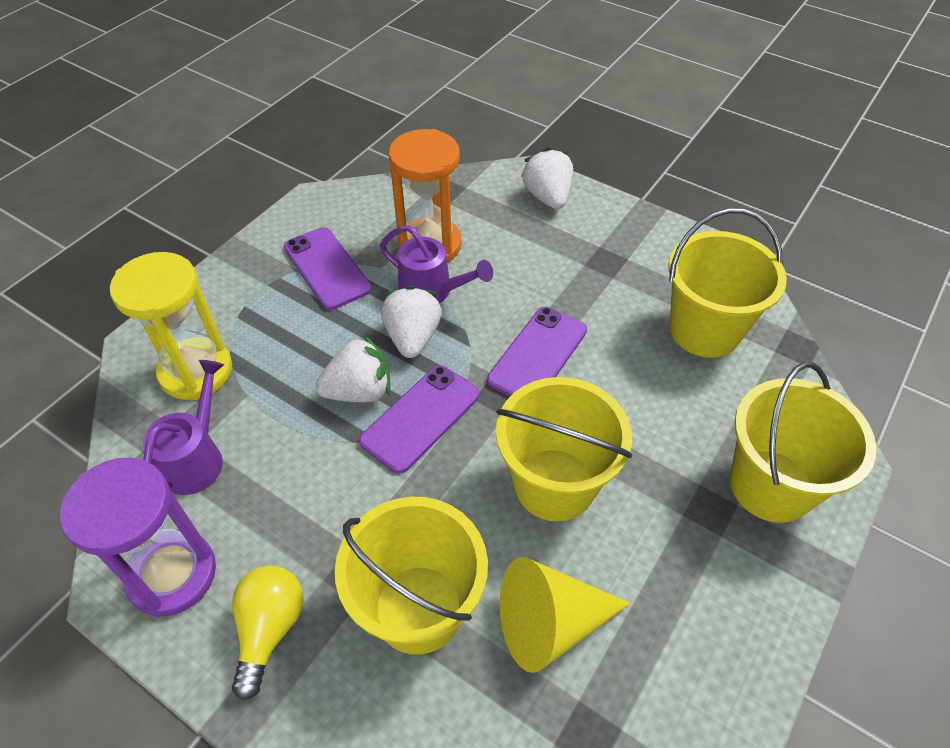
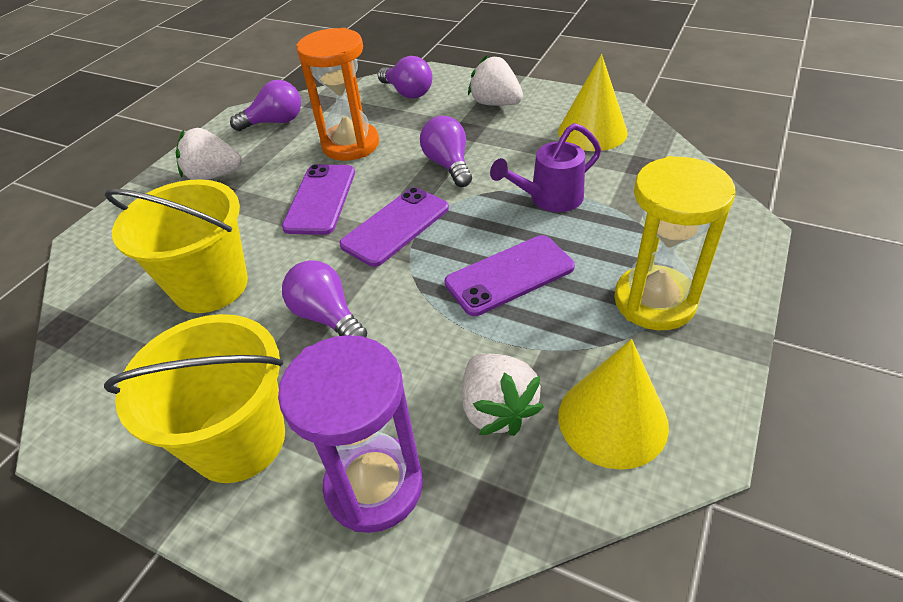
purple light bulb: 0 -> 4
purple watering can: 2 -> 1
yellow bucket: 4 -> 2
yellow cone: 1 -> 2
yellow light bulb: 1 -> 0

